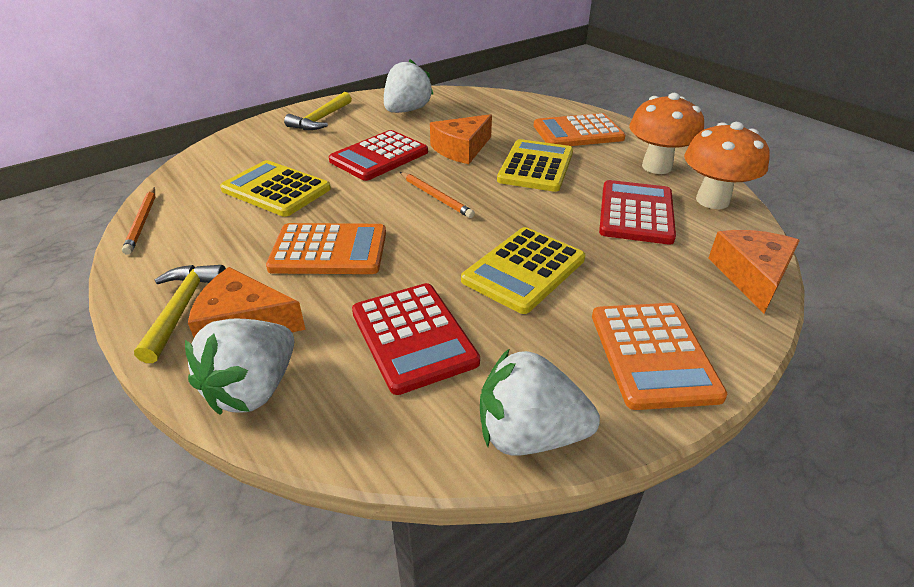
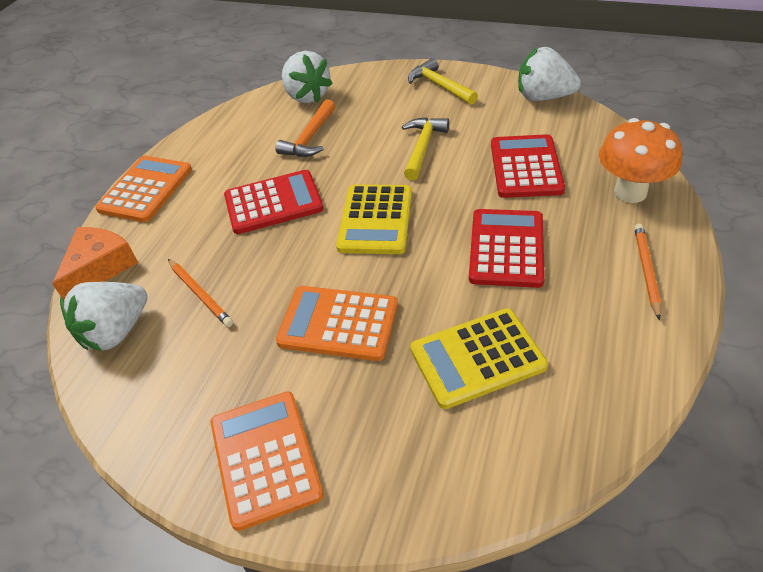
orange cheese: 3 -> 1
orange hammer: 0 -> 1
orange mushroom: 2 -> 1
yellow calculator: 3 -> 2

